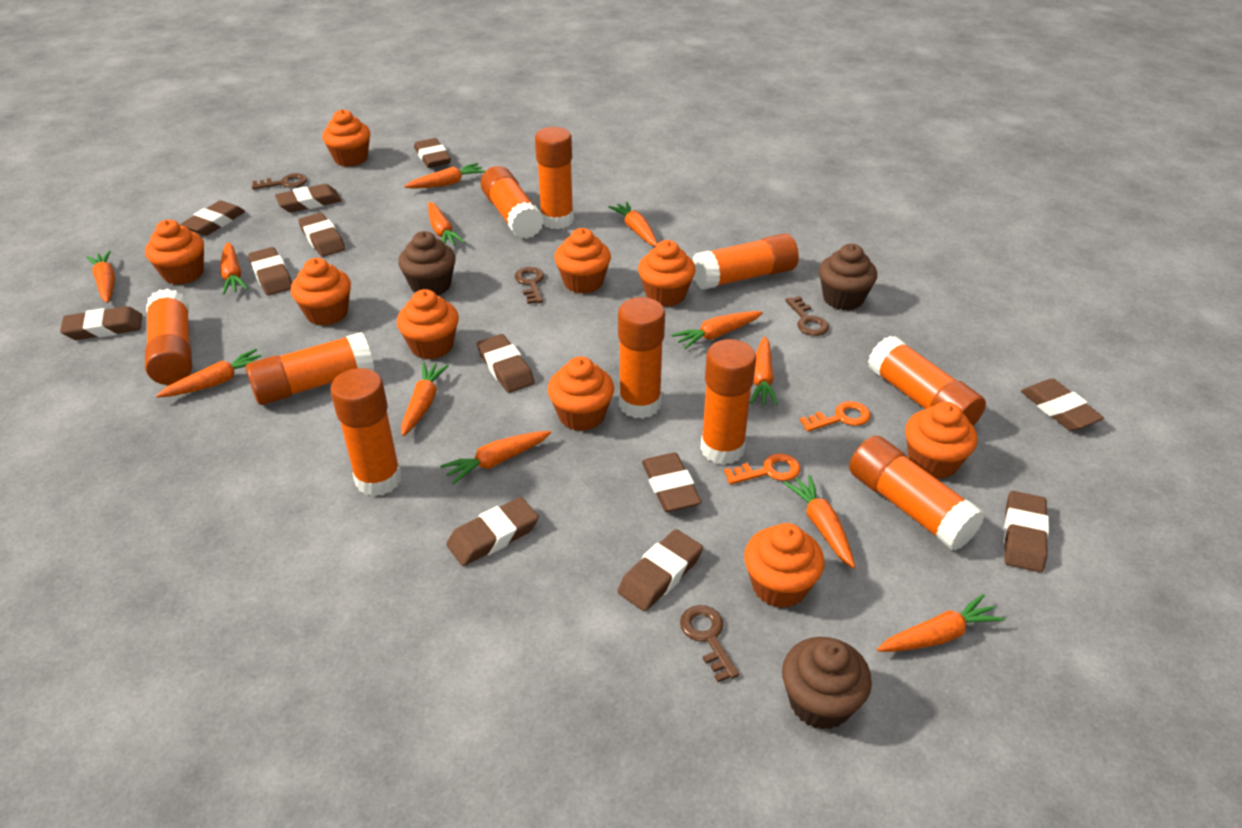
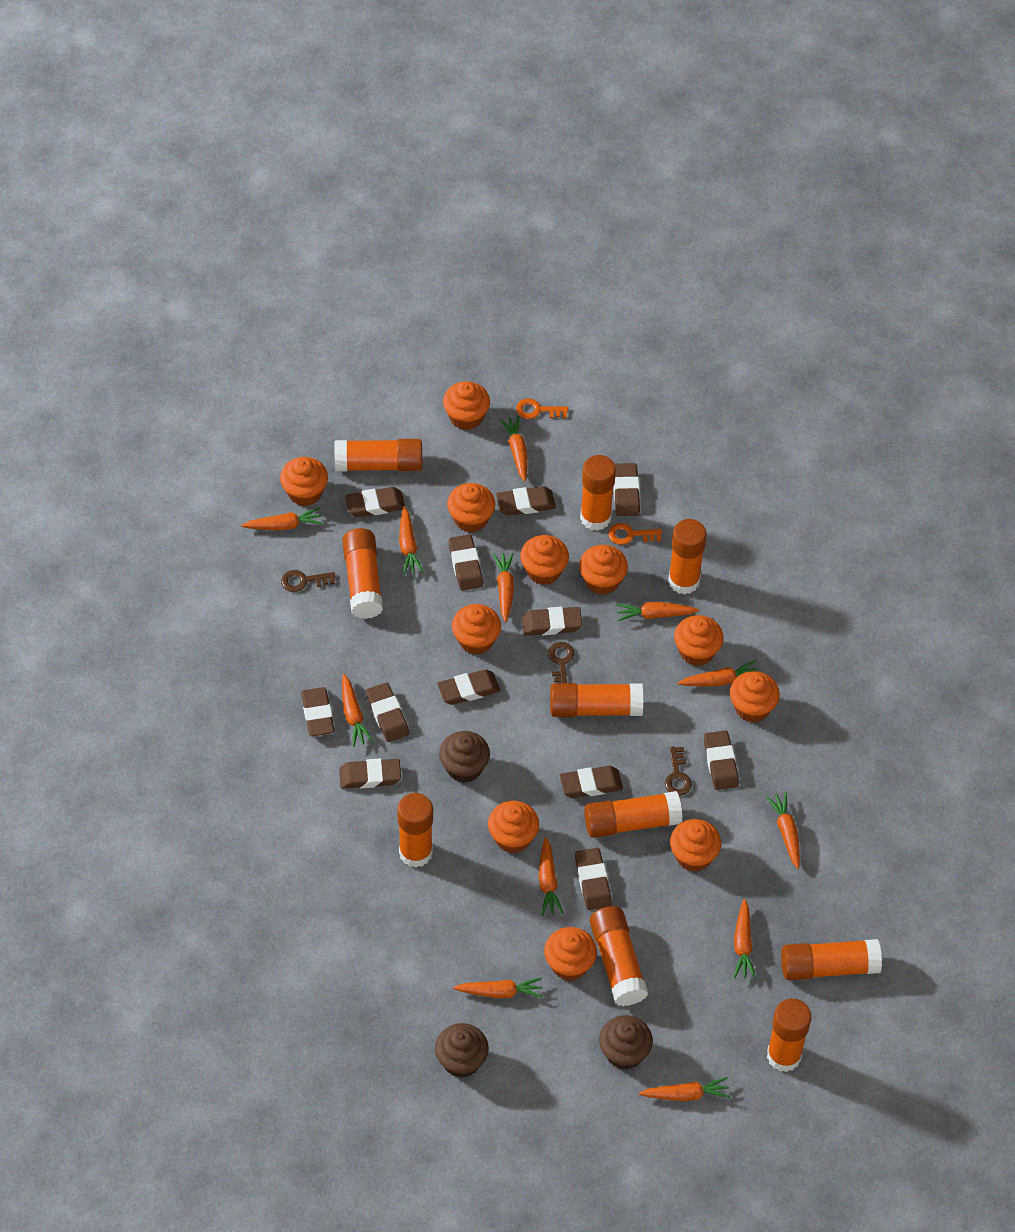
brown key: 4 -> 3
orange cupcake: 9 -> 11

